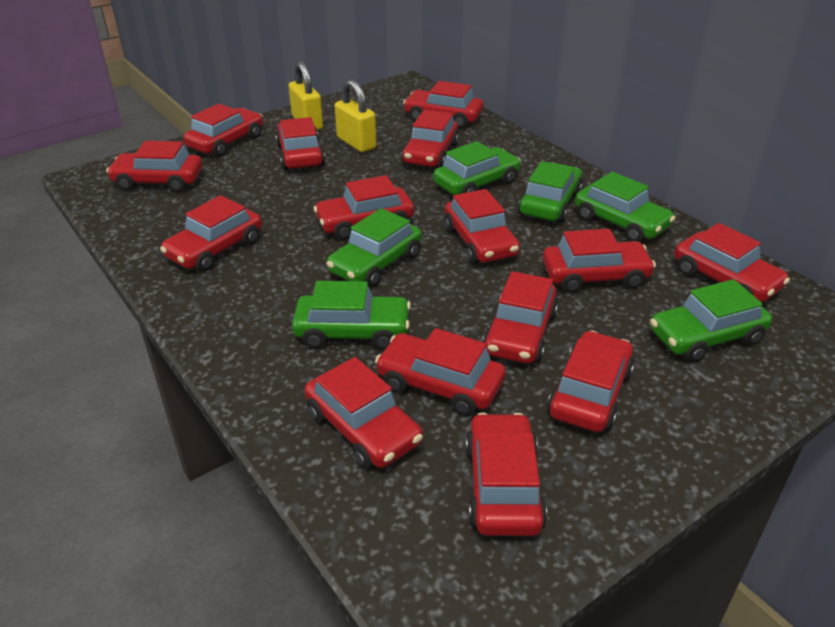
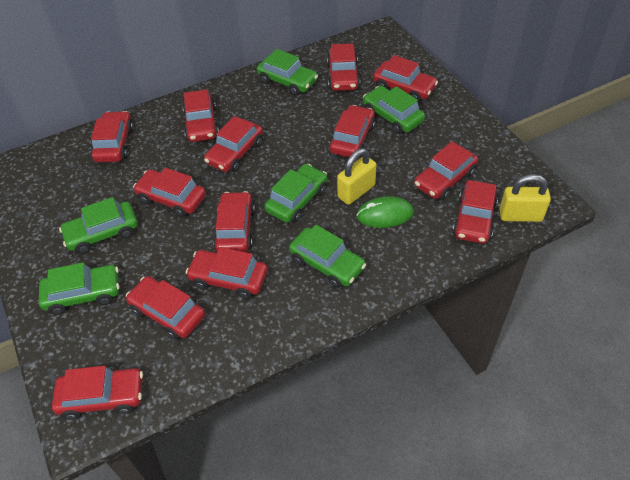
green mouse: 0 -> 1
red car: 15 -> 13

